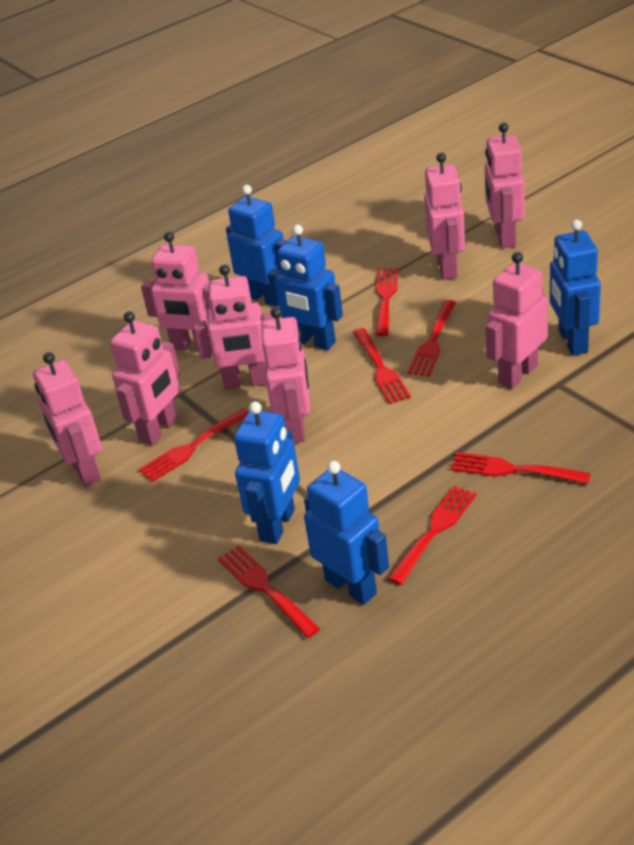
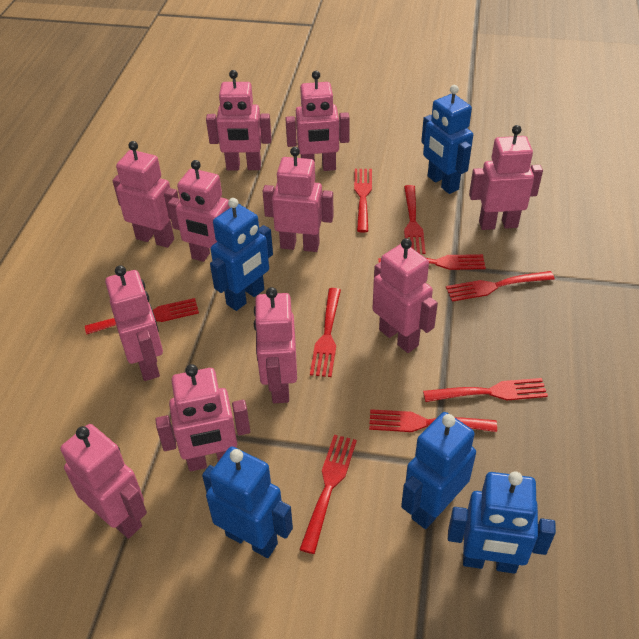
pink robot: 8 -> 11
red fork: 7 -> 9

